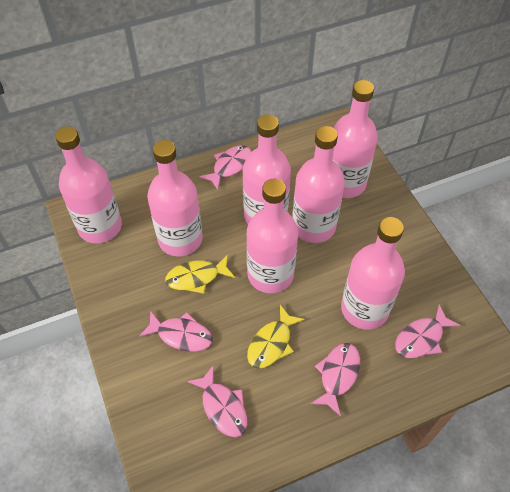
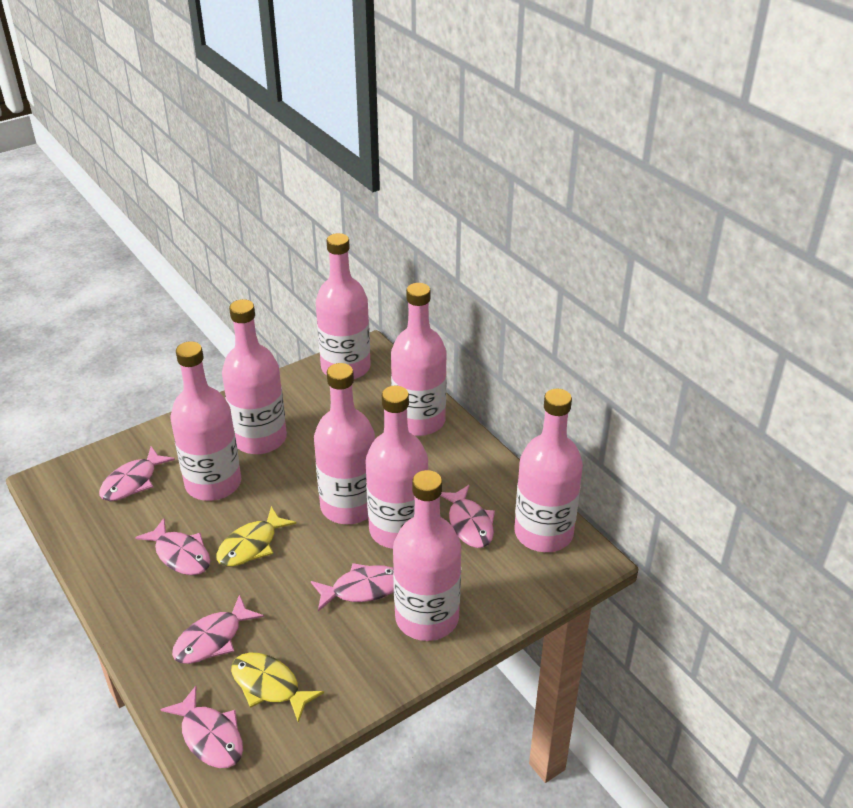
pink bottle: 7 -> 8
pink fish: 5 -> 6

